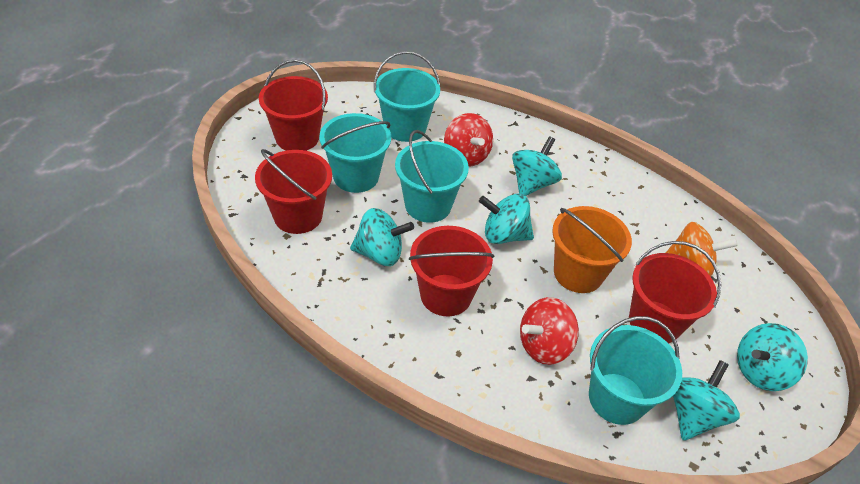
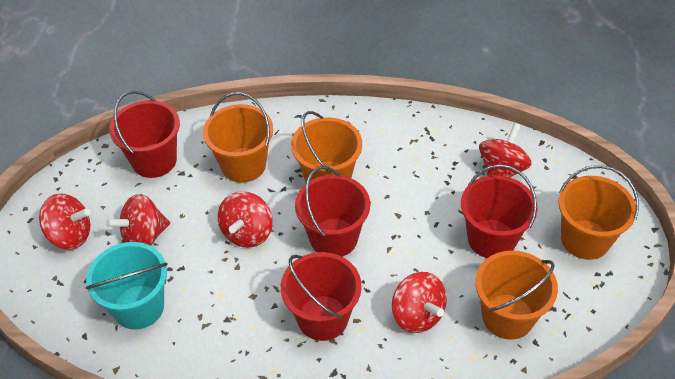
orange bucket: 1 -> 4
orange spinning top: 1 -> 0
red spinning top: 2 -> 5
turquoise bucket: 4 -> 1
turquoise spinning top: 5 -> 0

